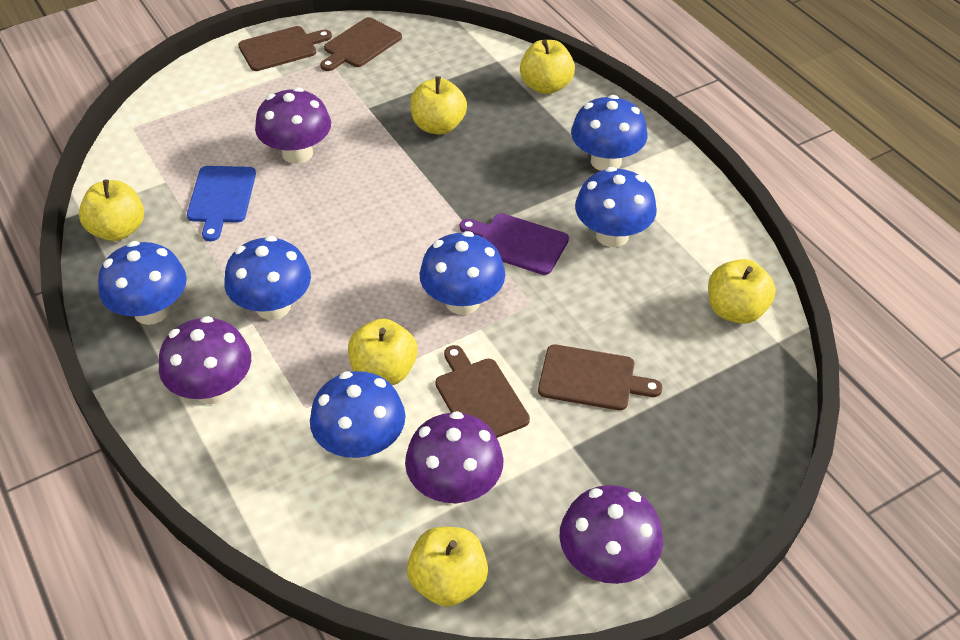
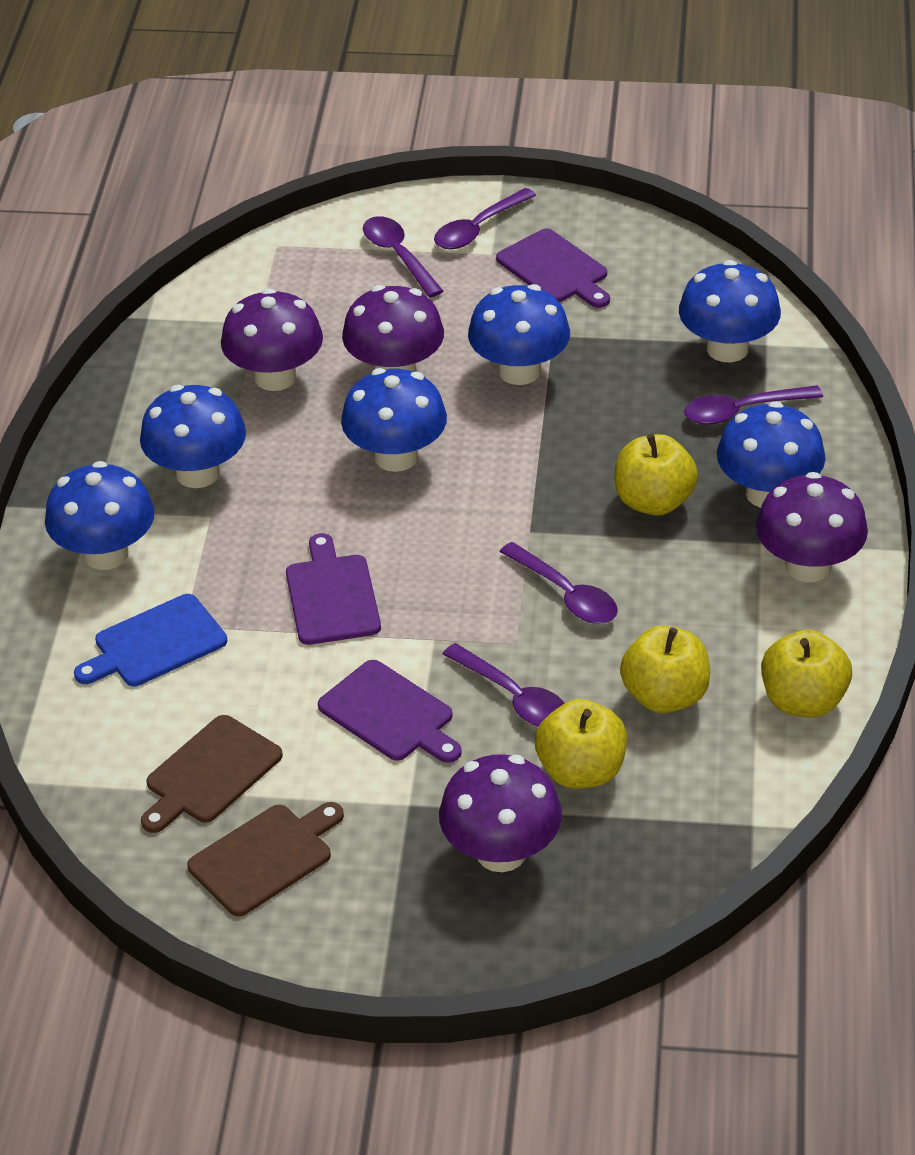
brown cutting board: 4 -> 2
purple cutting board: 1 -> 3
purple spoon: 0 -> 5
yellow apple: 6 -> 4

